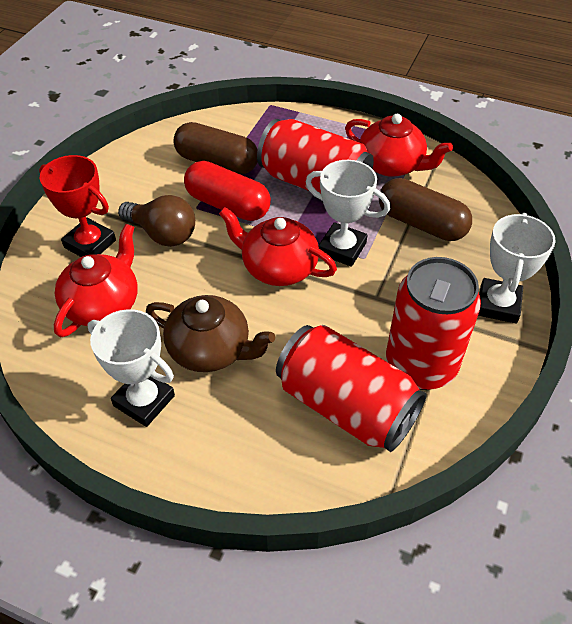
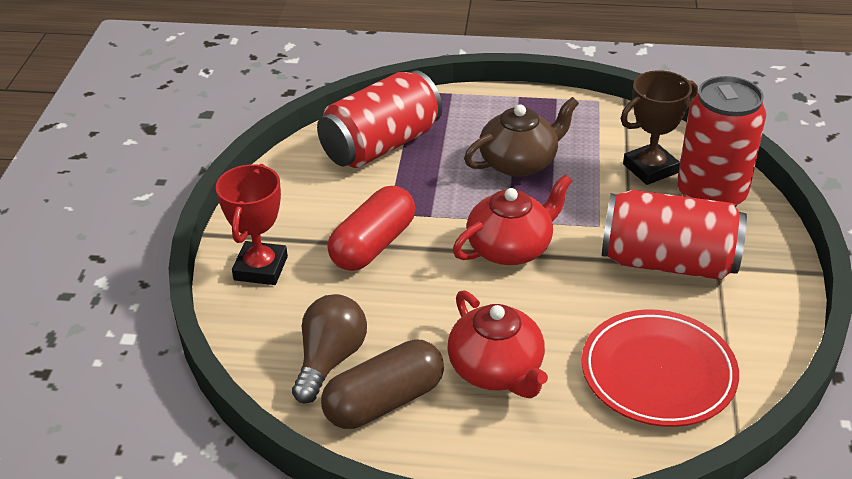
brown capsule: 2 -> 1
brown trophy: 0 -> 1
red plate: 0 -> 1
red teapot: 3 -> 2
white trophy: 3 -> 0

